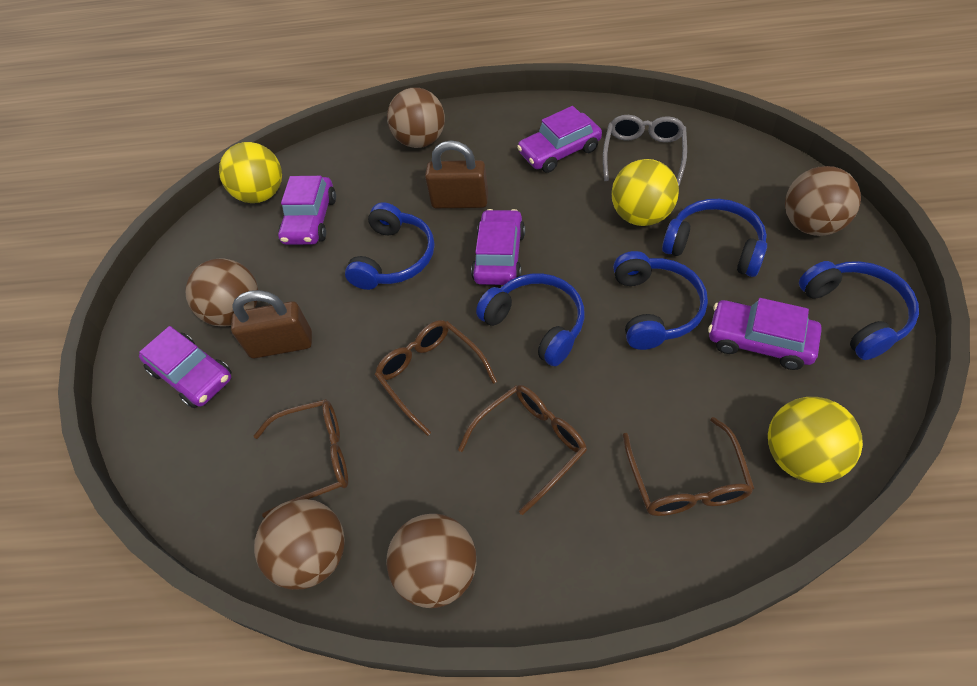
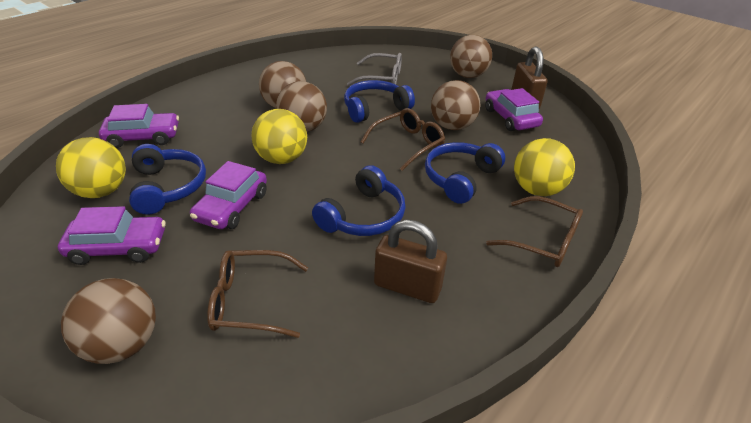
blue headphones: 5 -> 4
brown glasses: 4 -> 3
purple car: 5 -> 4

